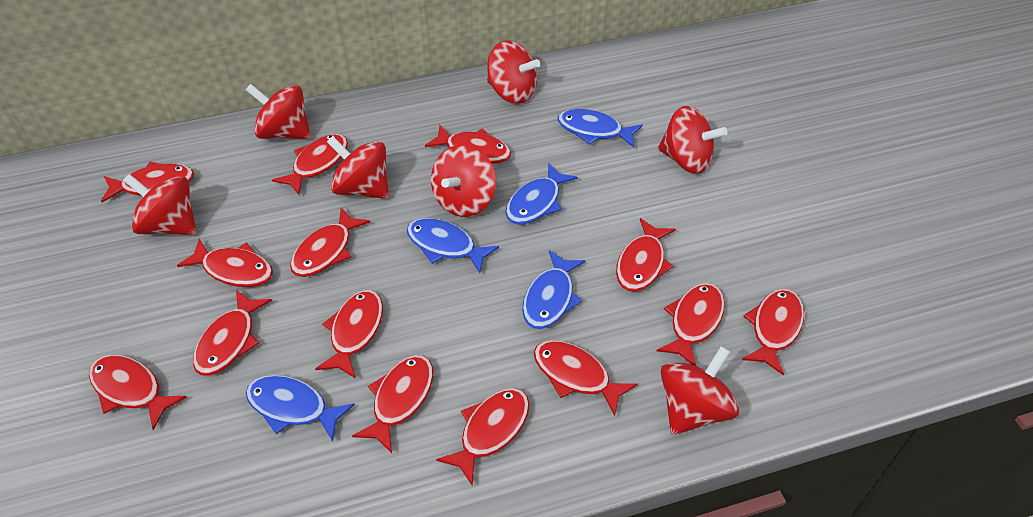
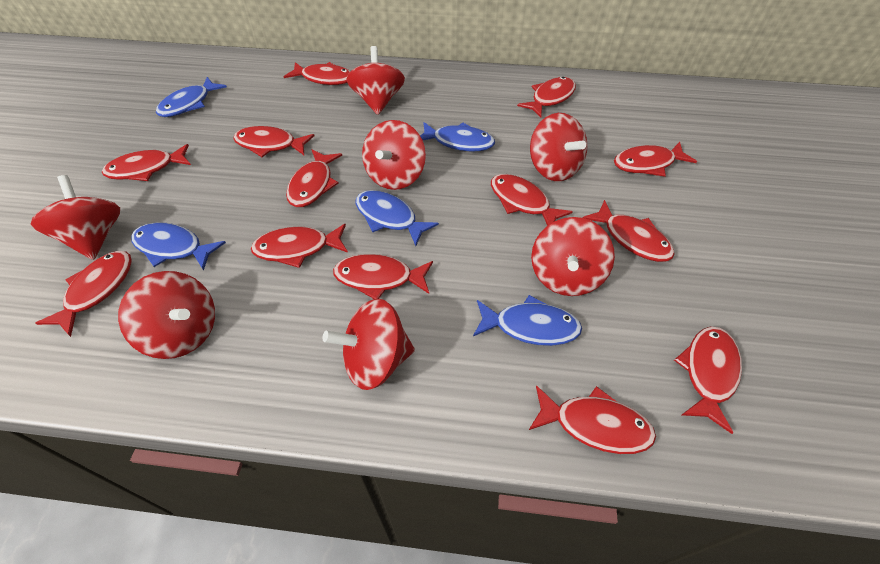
red fish: 14 -> 13

